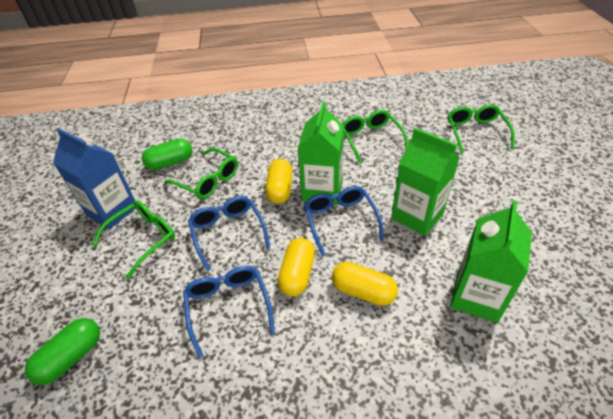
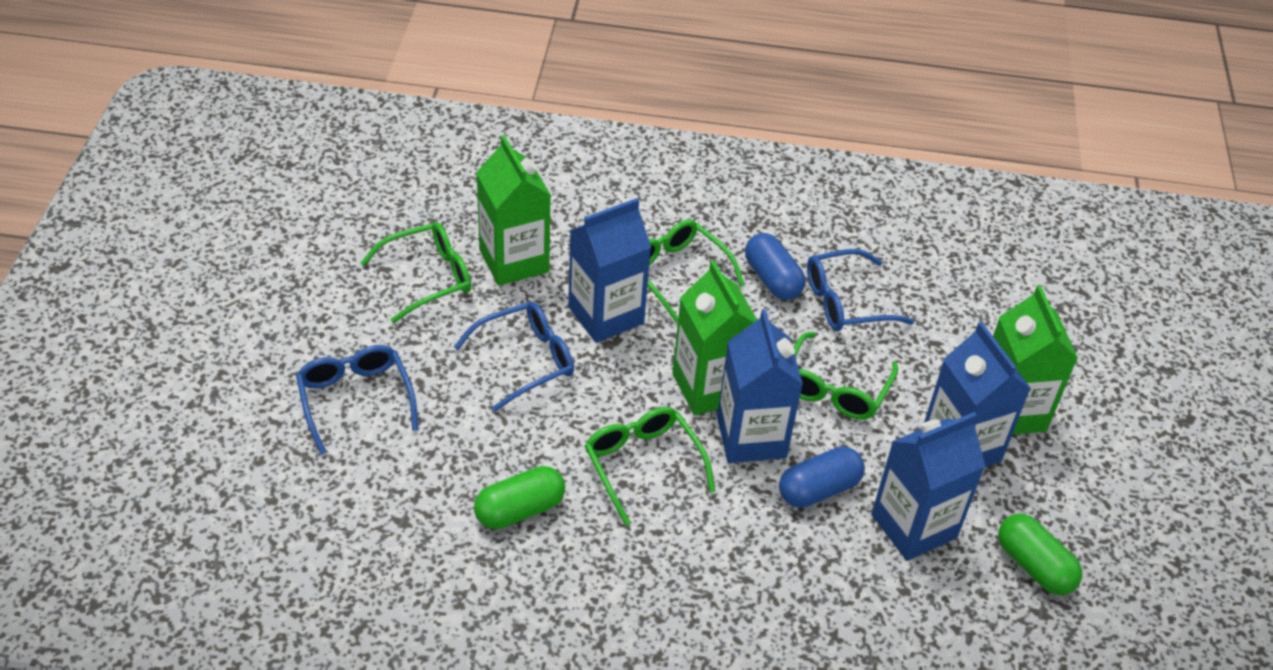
blue capsule: 0 -> 2
blue carton: 1 -> 4
yellow capsule: 3 -> 0

